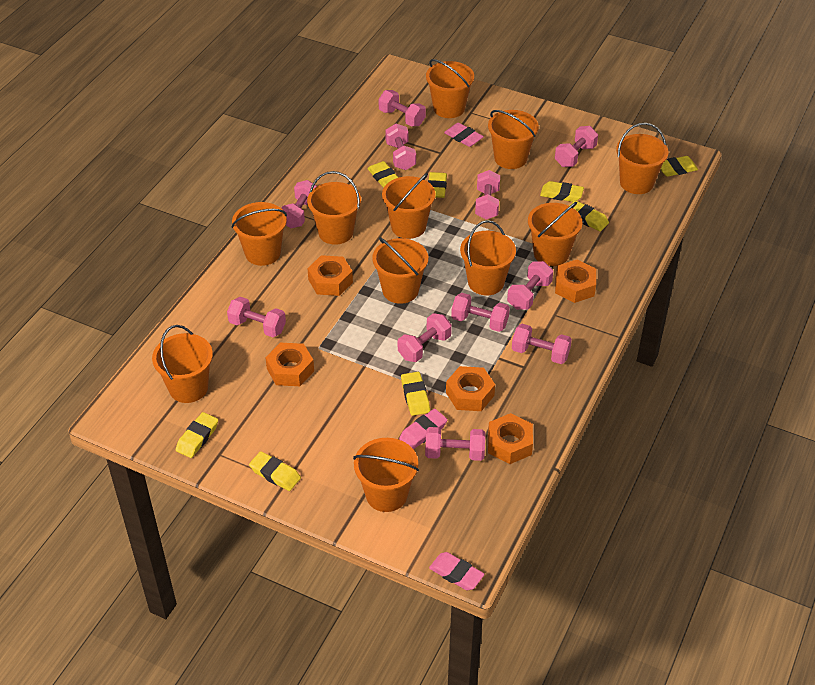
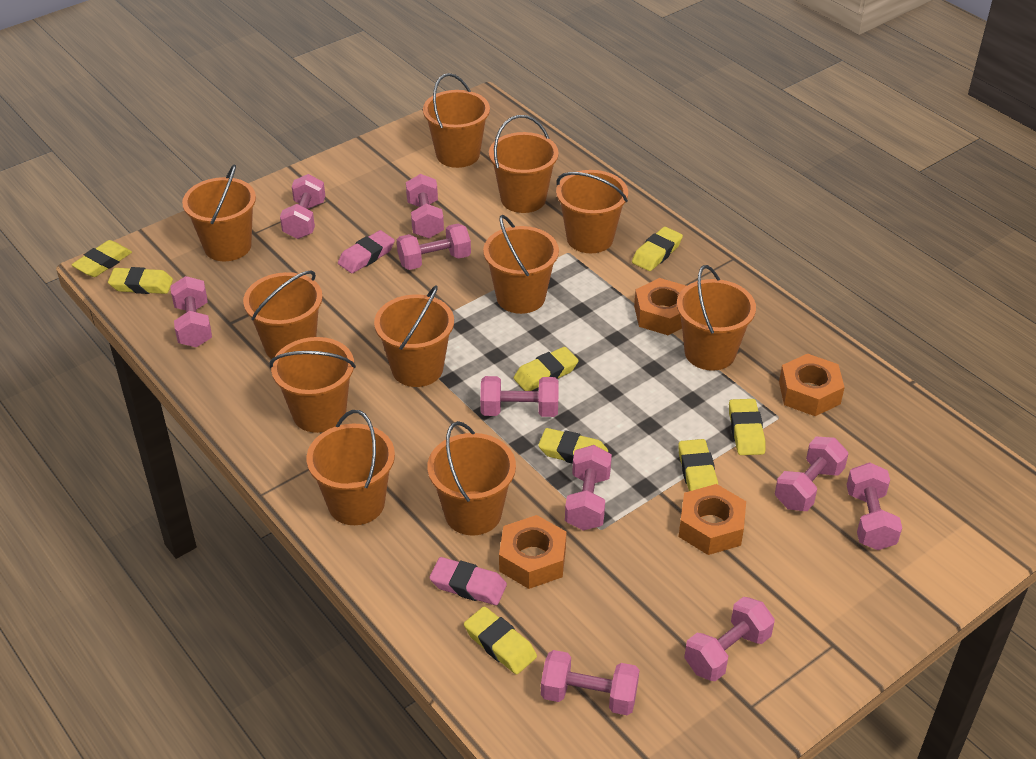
orange nut: 5 -> 4
pink dumbbell: 11 -> 10
pink eraser: 3 -> 2

